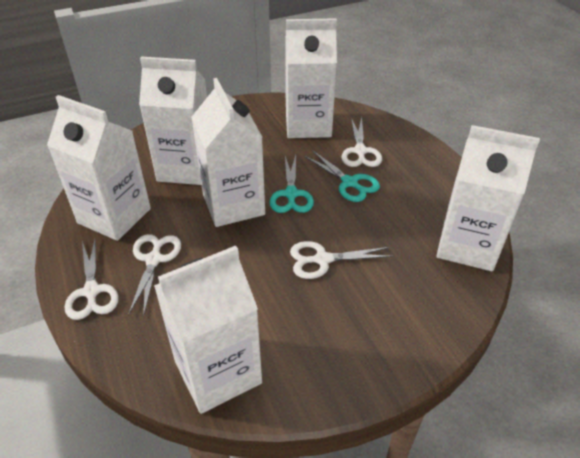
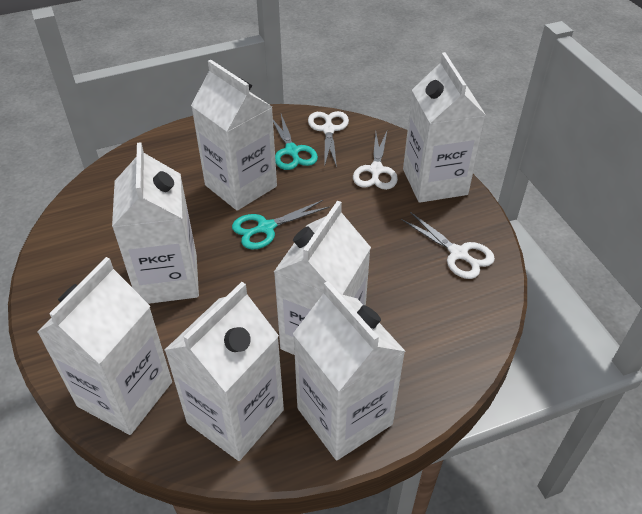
white carton: 6 -> 7
white scissors: 4 -> 3

